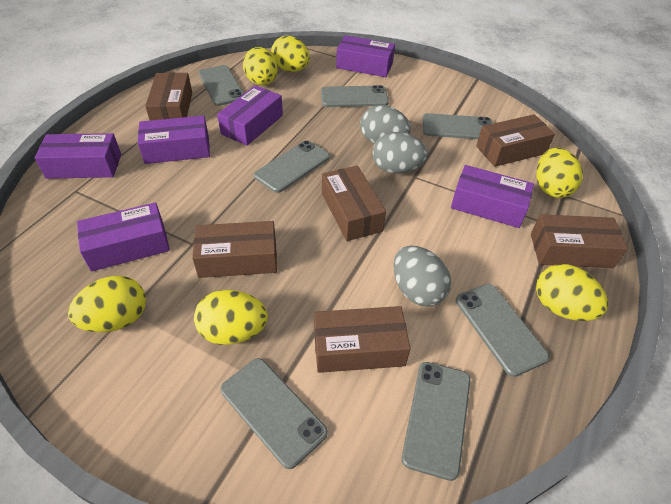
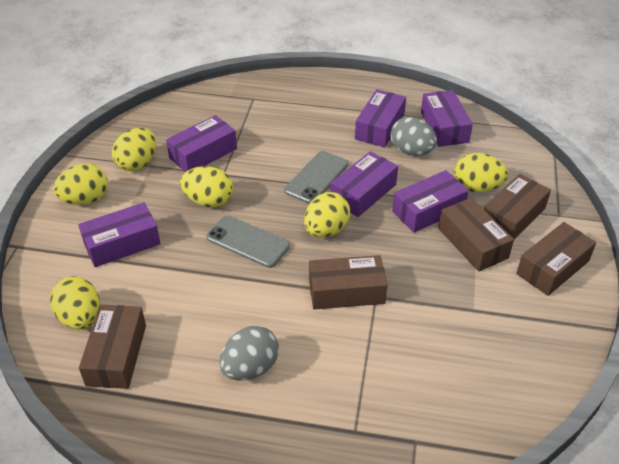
brown box: 6 -> 5
grey egg: 3 -> 2
grey phone: 7 -> 2

